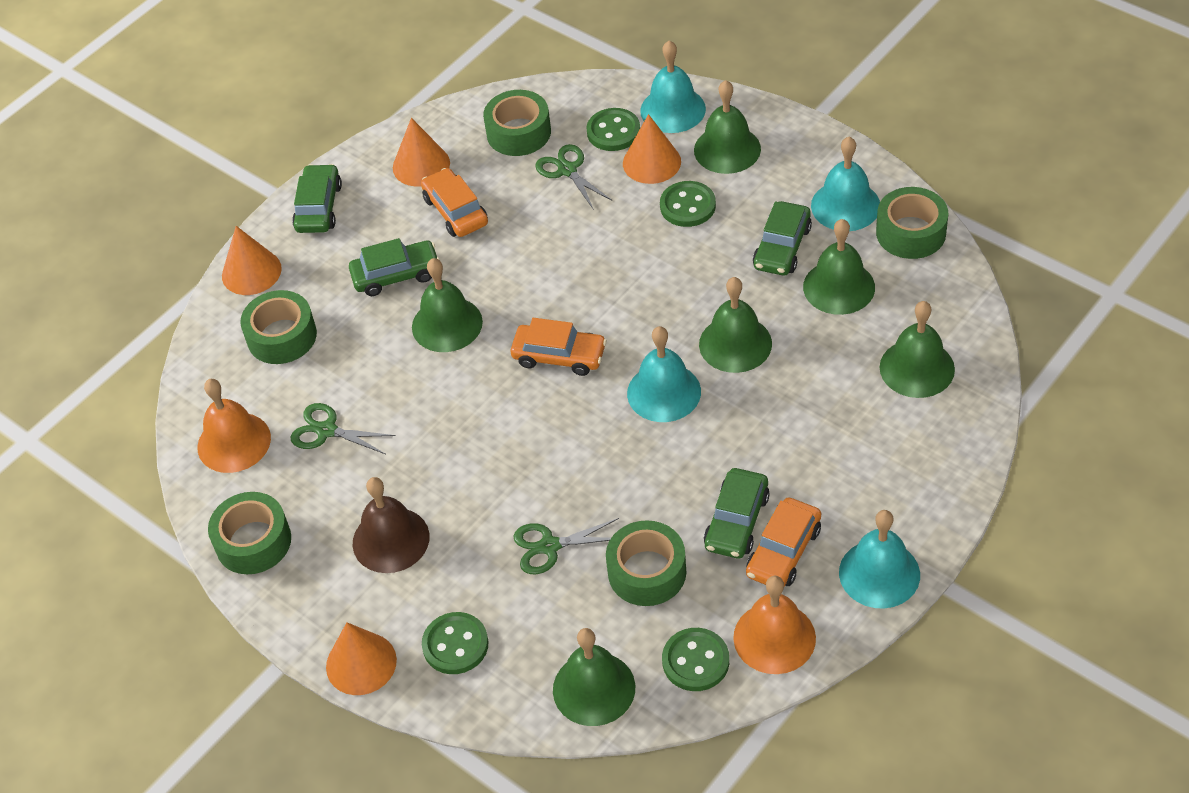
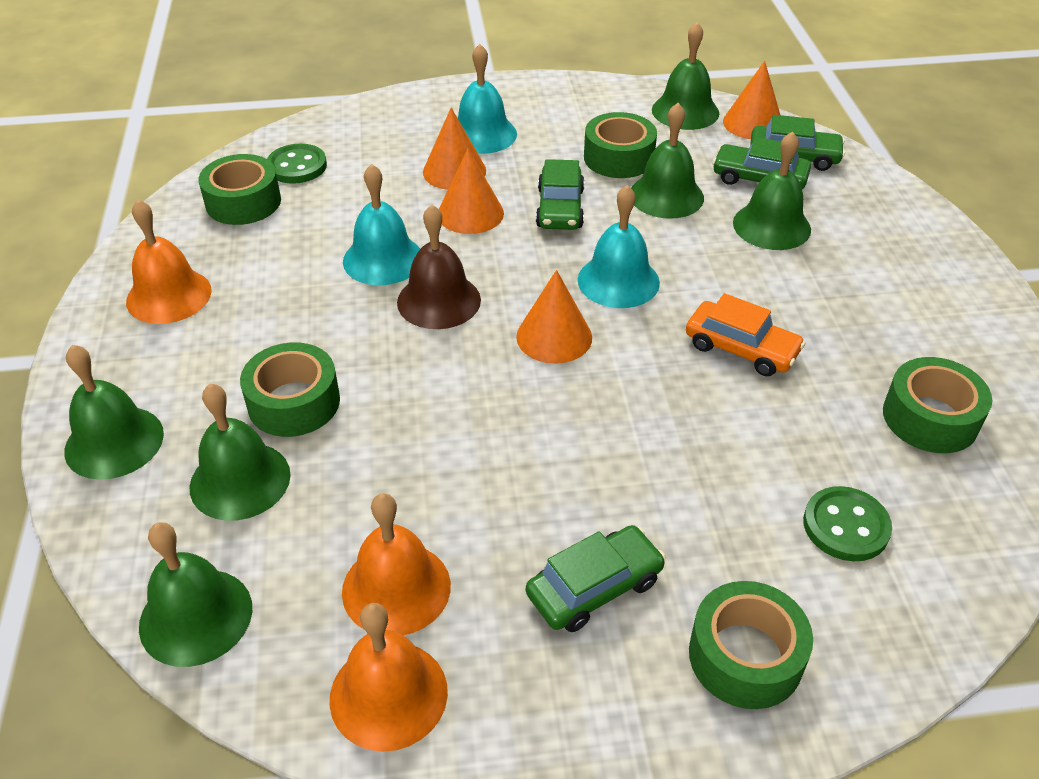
green button: 4 -> 2
green scissors: 3 -> 0
orange bell: 2 -> 3
orange car: 3 -> 1
turquoise bell: 4 -> 3

